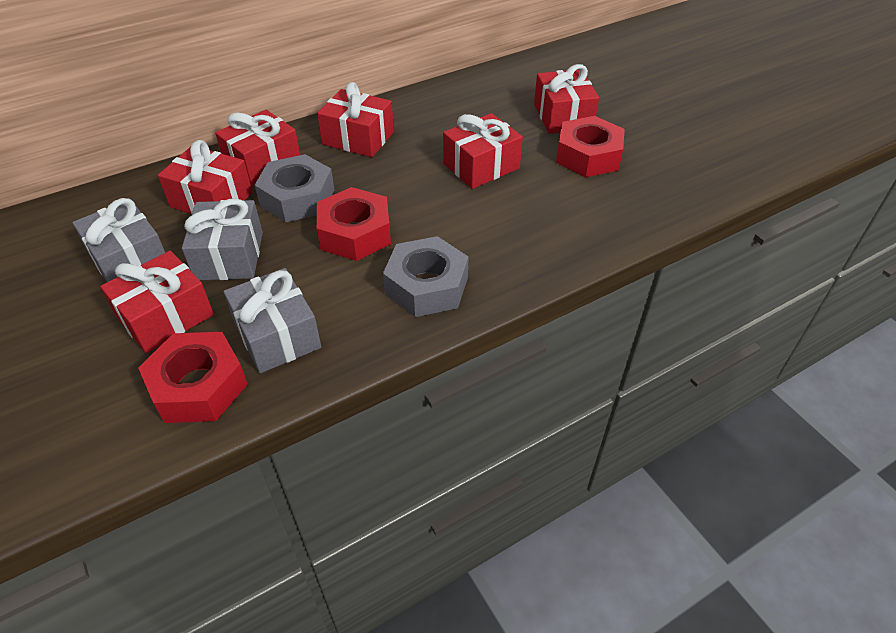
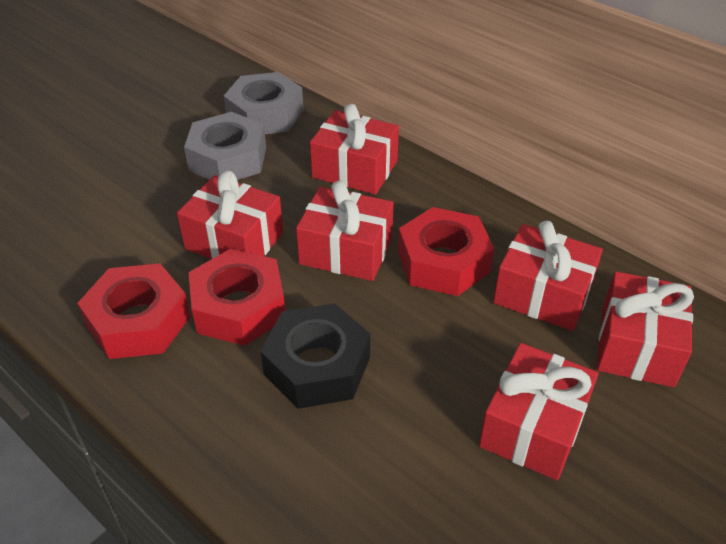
black nut: 0 -> 1
grey gift: 3 -> 0

